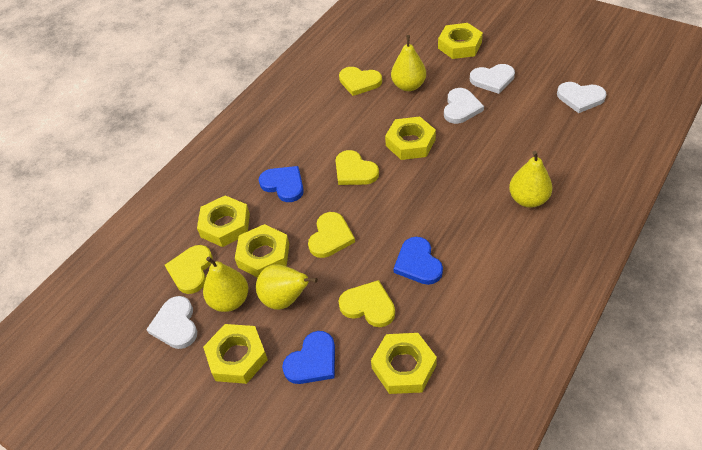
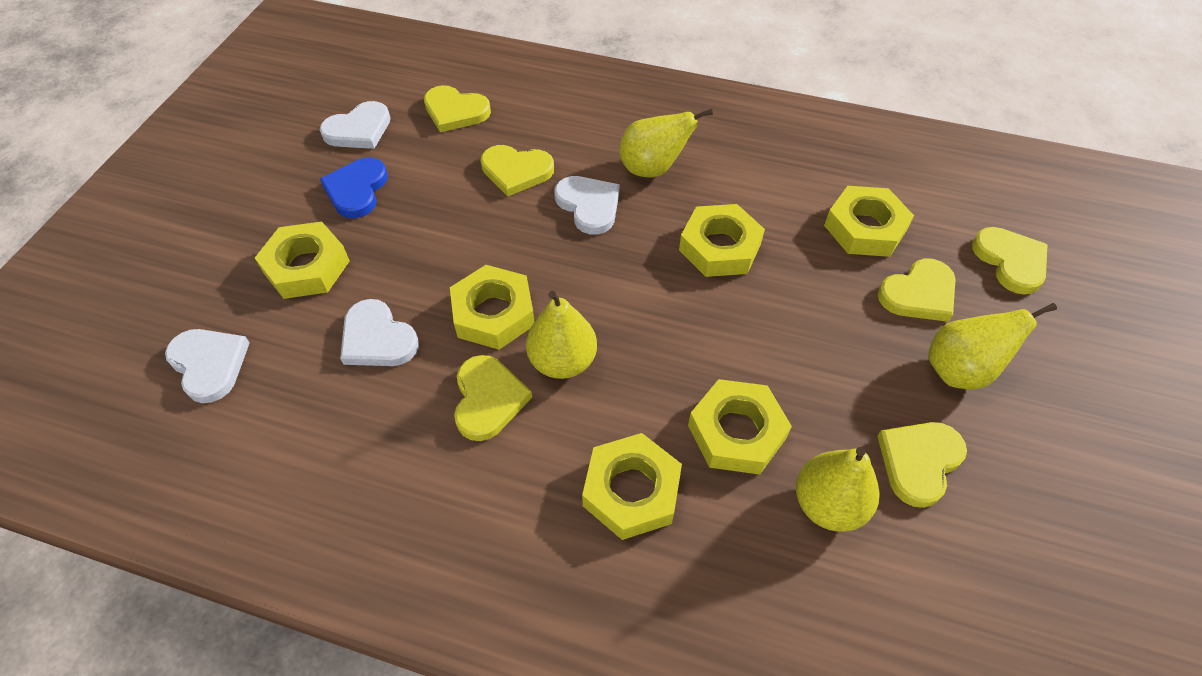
blue heart: 3 -> 1
yellow heart: 5 -> 6

